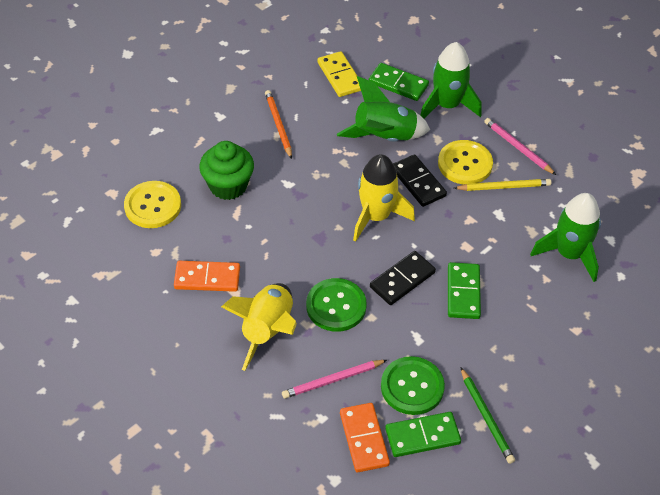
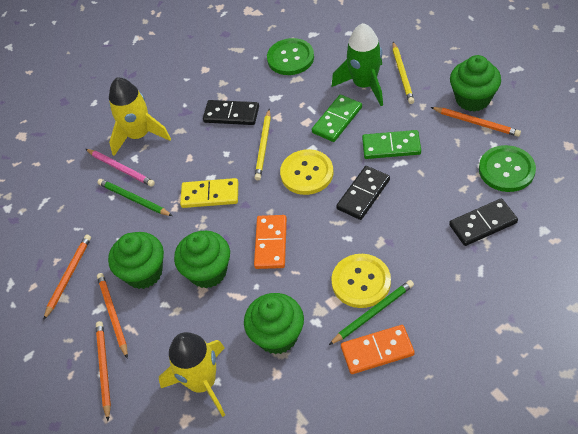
black domino: 2 -> 3
green cupcake: 1 -> 4
green domino: 3 -> 2
green pencil: 1 -> 2
green rocket: 3 -> 1
orange pencil: 1 -> 4
pink pencil: 2 -> 1
yellow pencil: 1 -> 2

